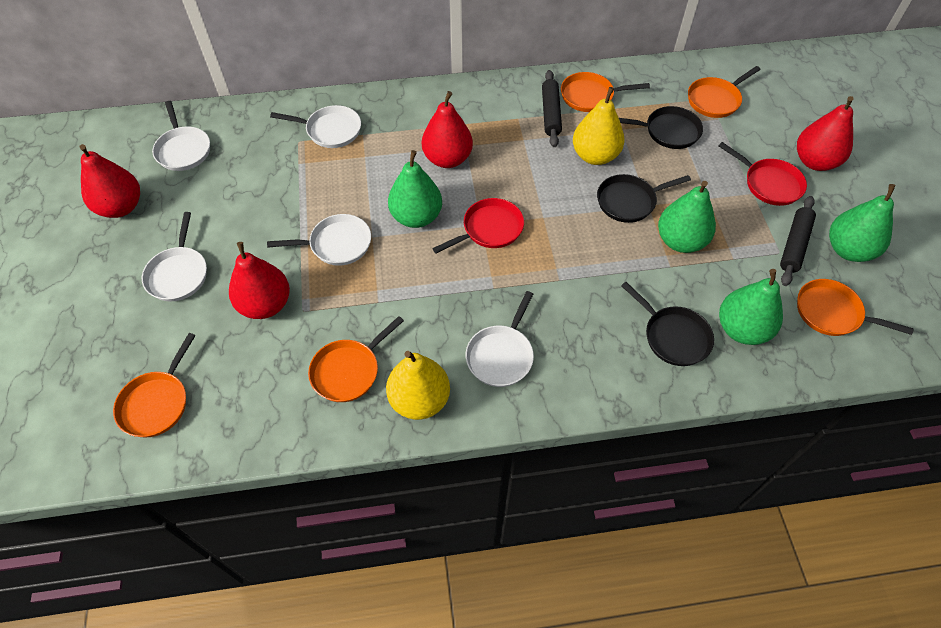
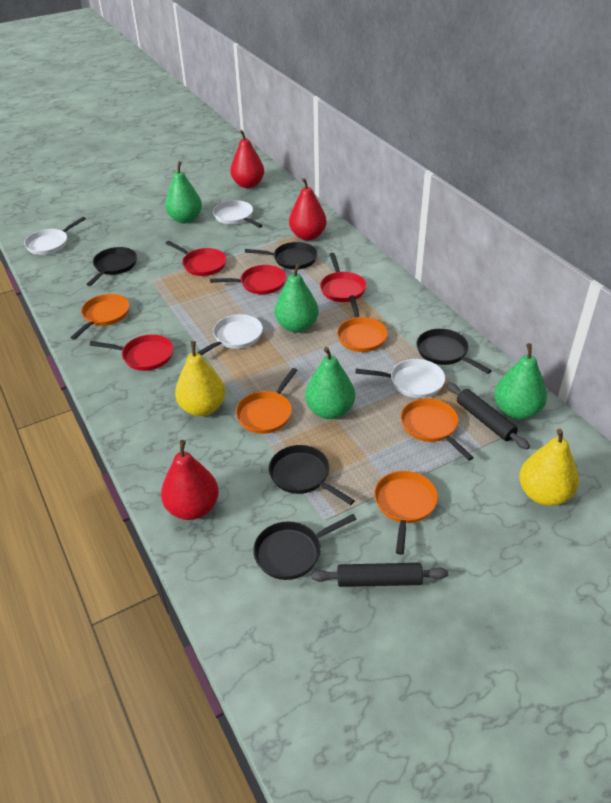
black pan: 3 -> 5
red pan: 2 -> 4
red pear: 4 -> 3
white pan: 5 -> 4

